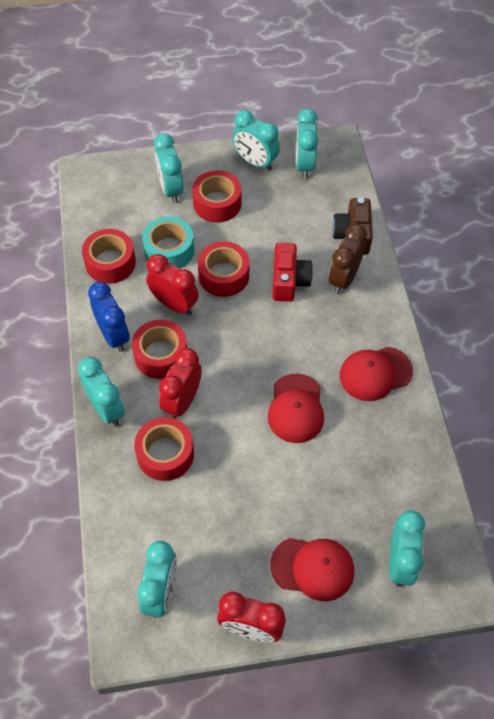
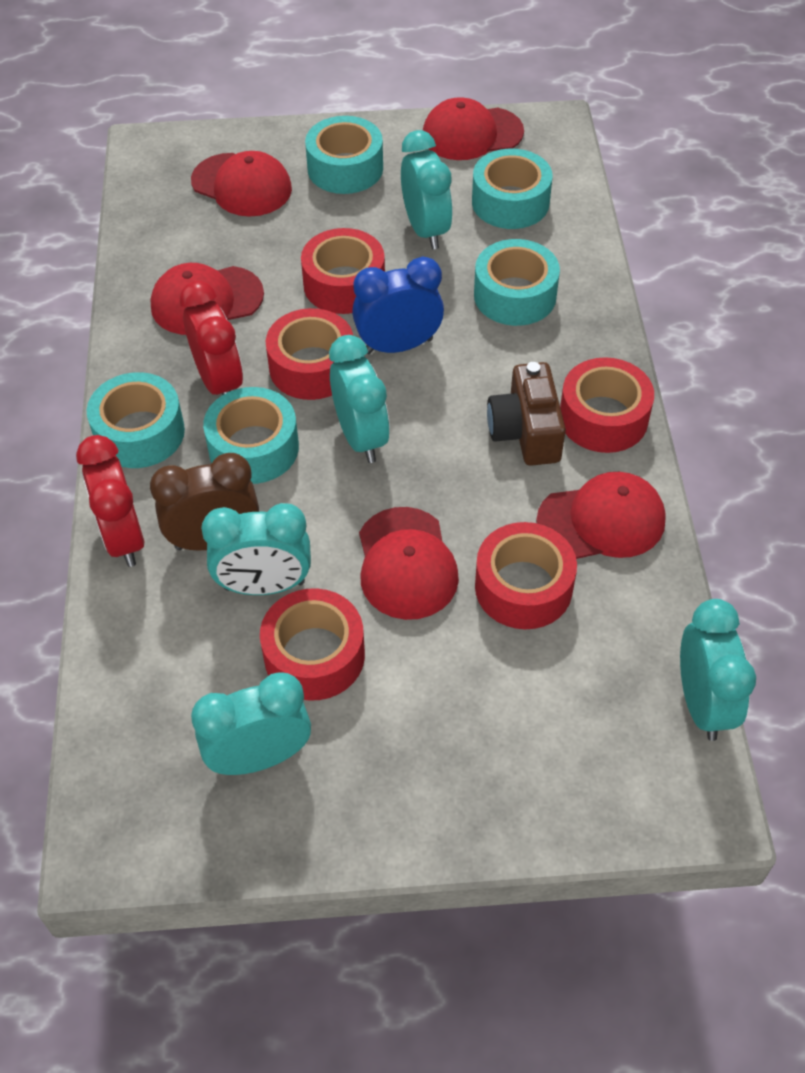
red camera: 1 -> 0
red cap: 3 -> 5
red clock: 3 -> 2
turquoise clock: 6 -> 5
turquoise tape: 1 -> 5

